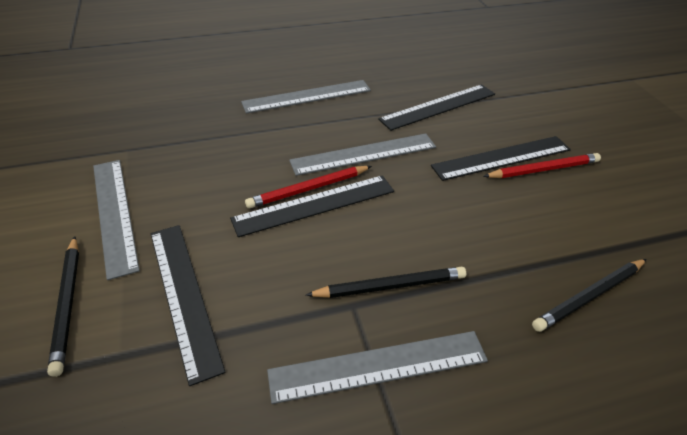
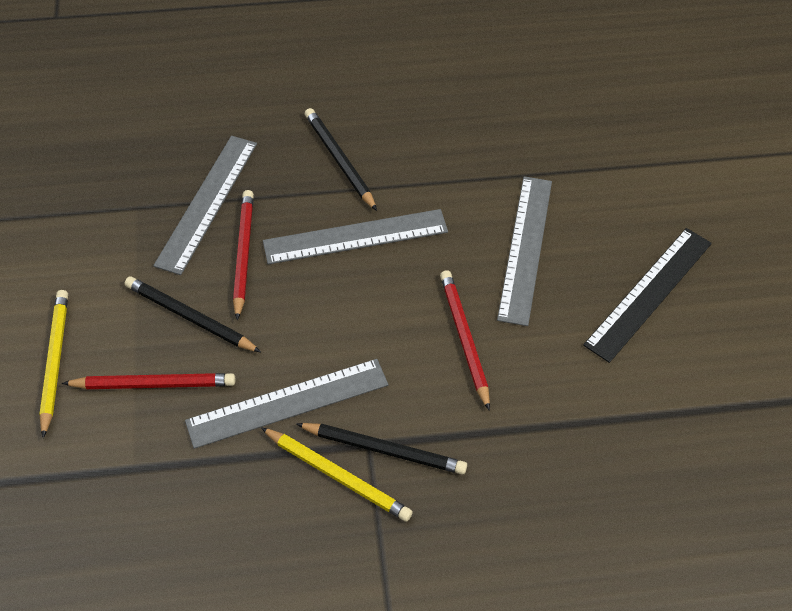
black ruler: 4 -> 1
red pencil: 2 -> 3
yellow pencil: 0 -> 2

